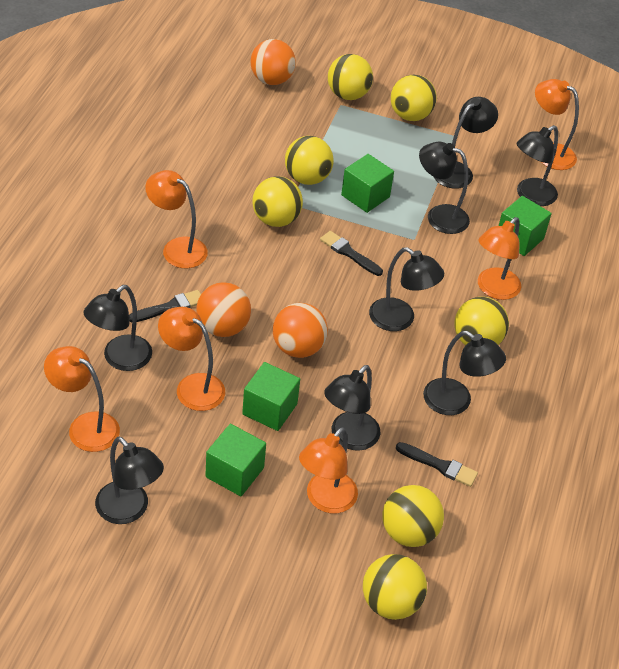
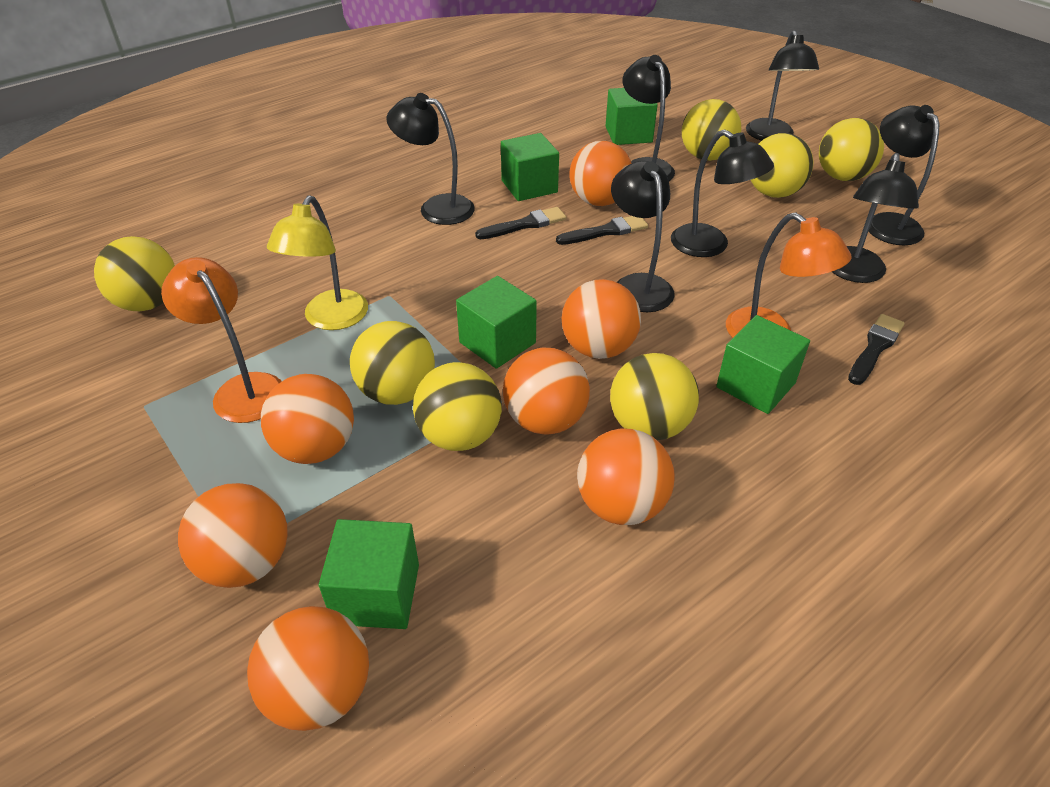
black lamp: 8 -> 7
green cube: 4 -> 5
orange ball: 3 -> 7
orange lamp: 6 -> 2
yellow lamp: 0 -> 1

